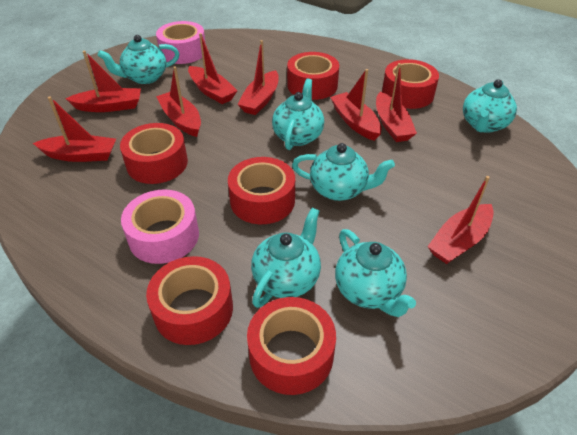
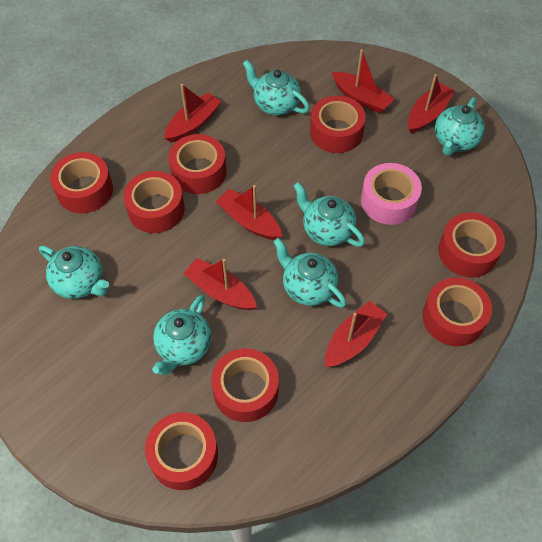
pink tape: 2 -> 1
red boat: 8 -> 6
red tape: 6 -> 8

